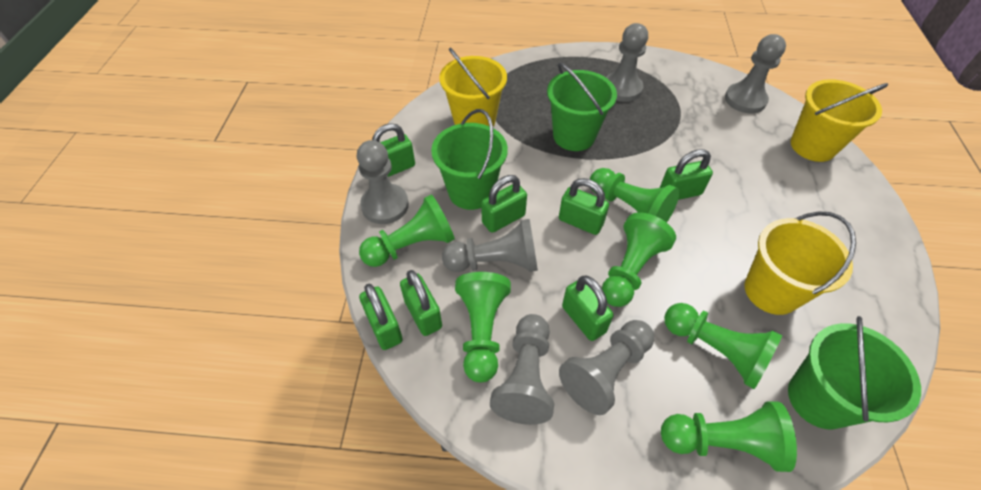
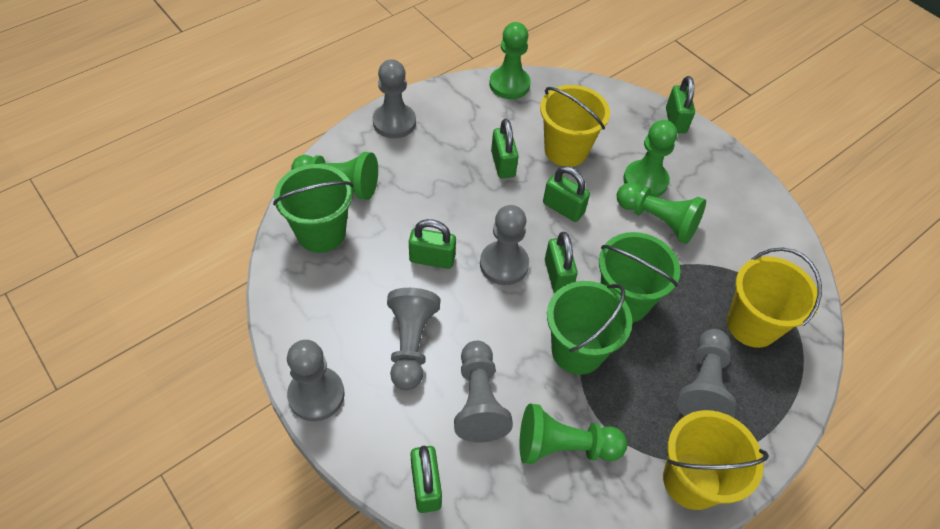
green padlock: 7 -> 6
green pawn: 6 -> 5

